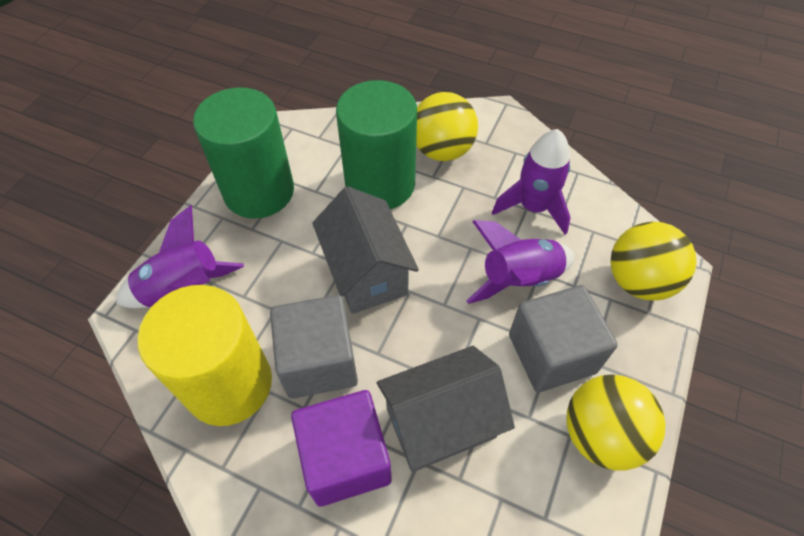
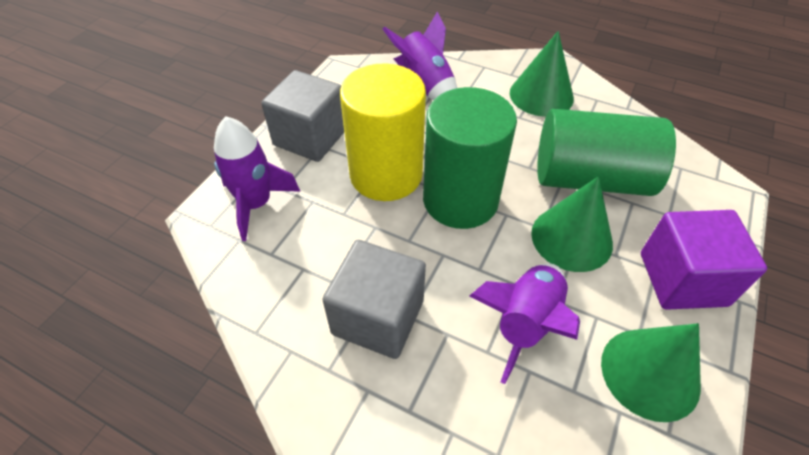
green cone: 0 -> 3
grey house: 2 -> 0
yellow ball: 3 -> 0

